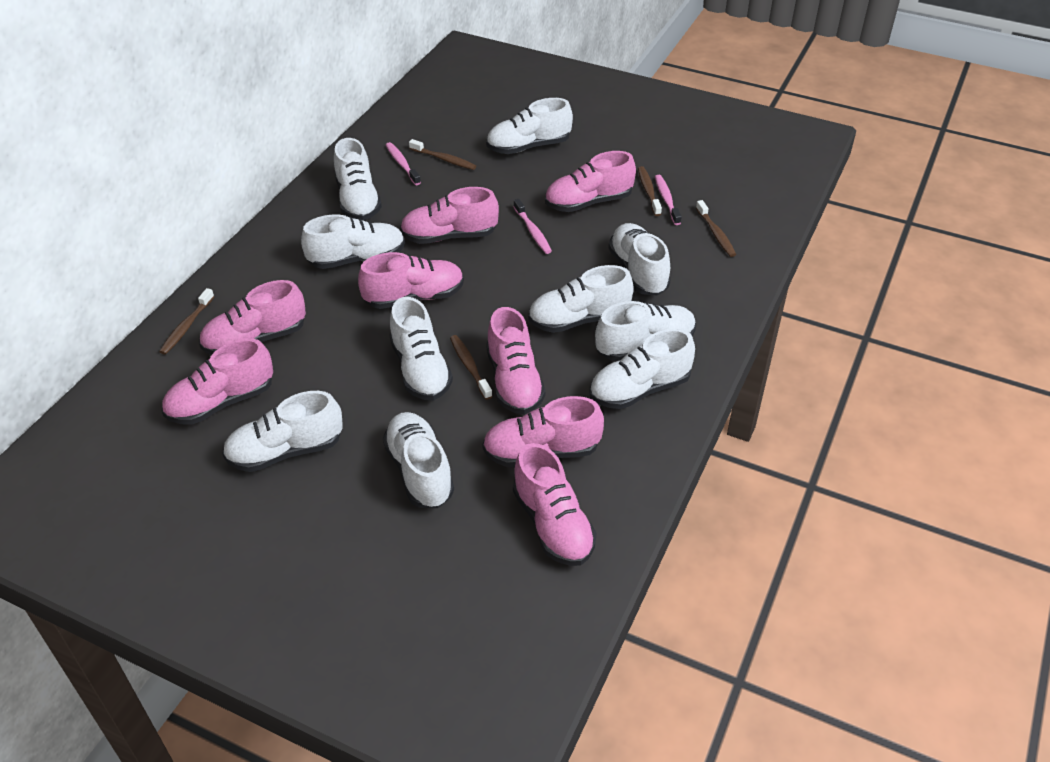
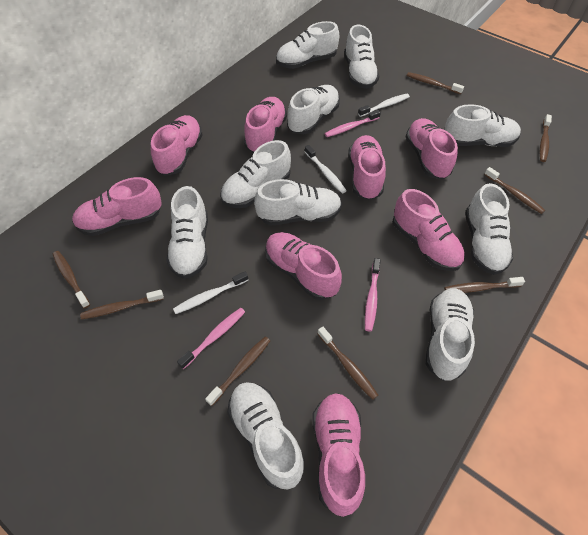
brown toothbrush: 5 -> 8
white toothbrush: 0 -> 3

